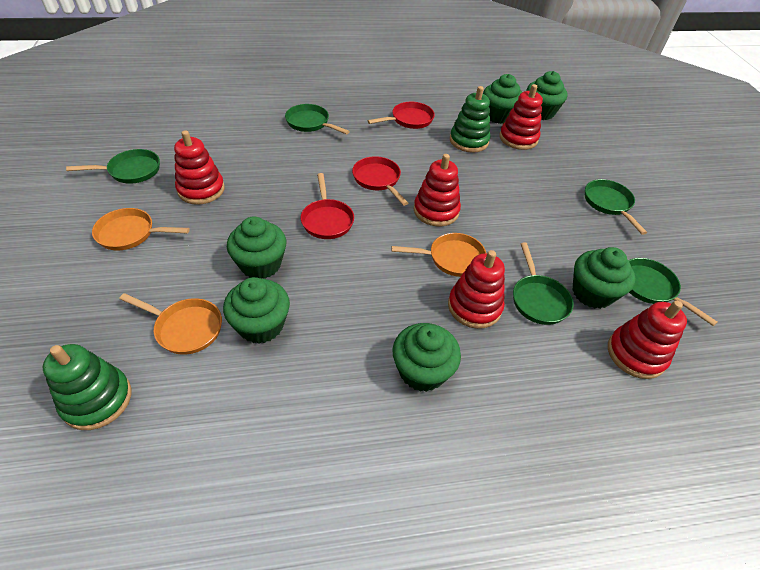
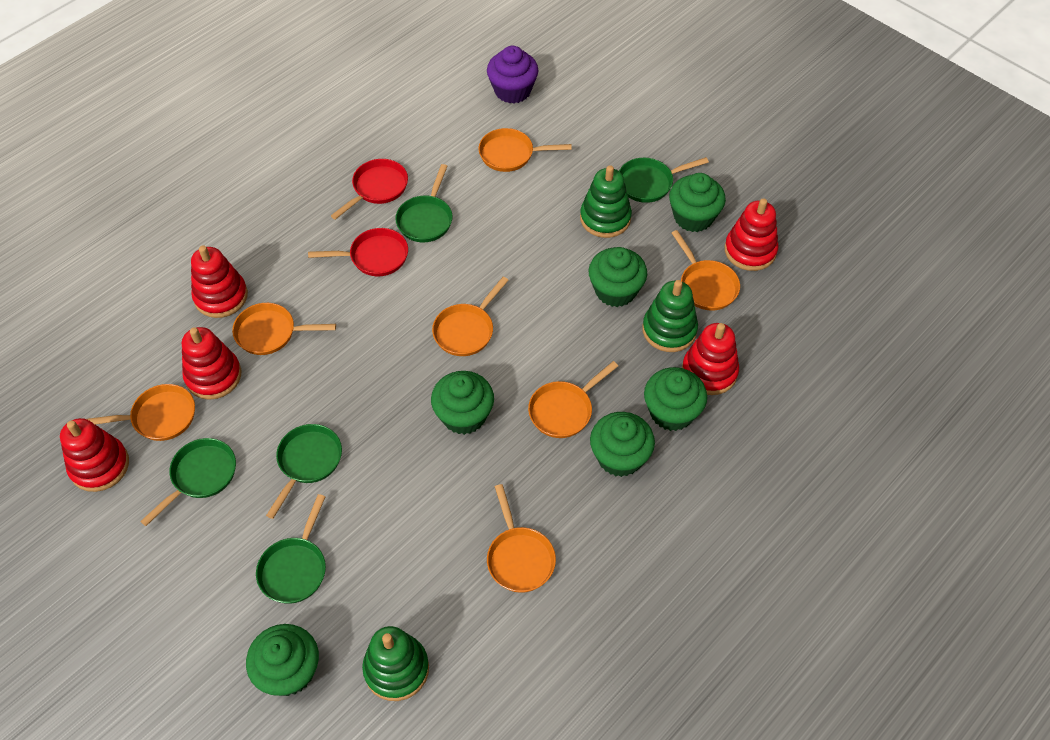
green stacking toy: 2 -> 3
orange pan: 3 -> 7
purple cupcake: 0 -> 1
red pan: 3 -> 2

